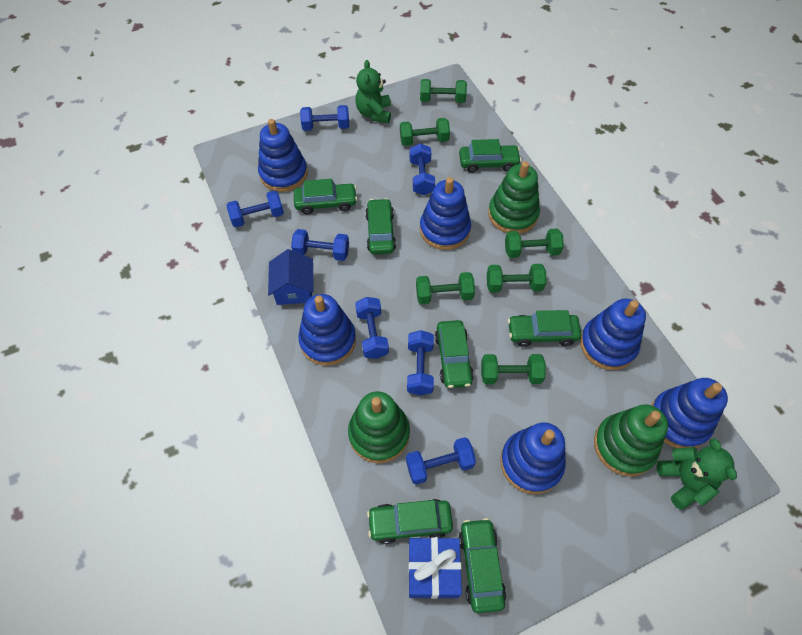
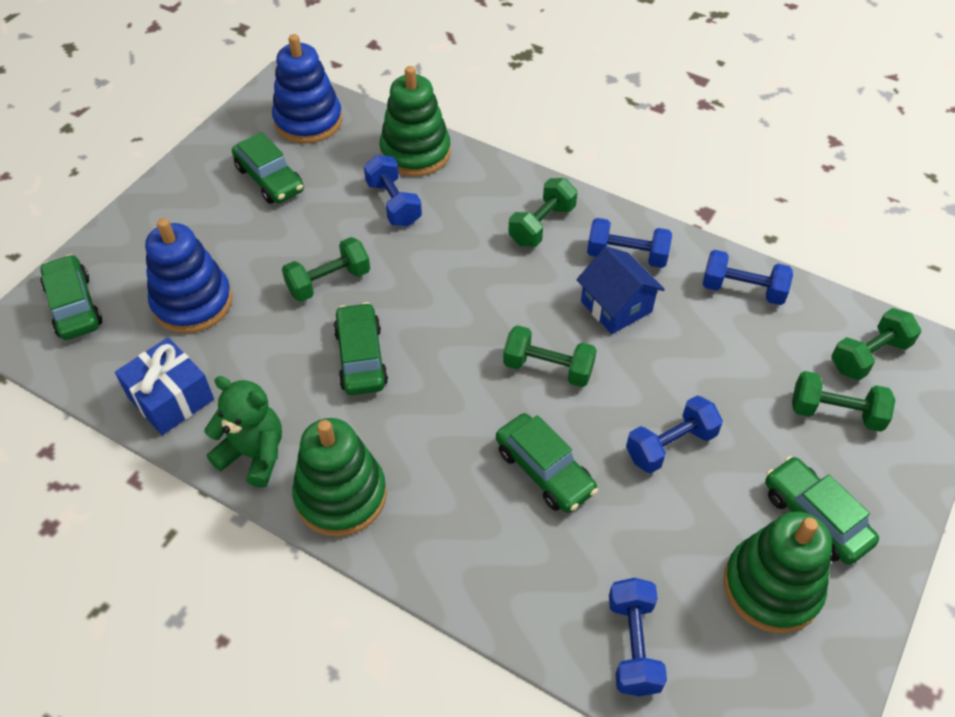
blue dumbbell: 7 -> 5
blue stacking toy: 6 -> 2
green car: 7 -> 5
green dumbbell: 6 -> 5
green teddy bear: 2 -> 1

